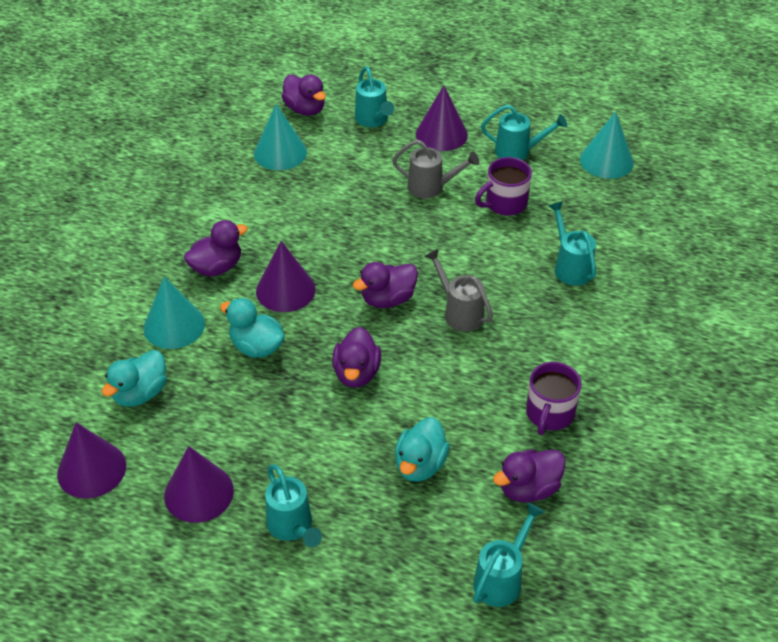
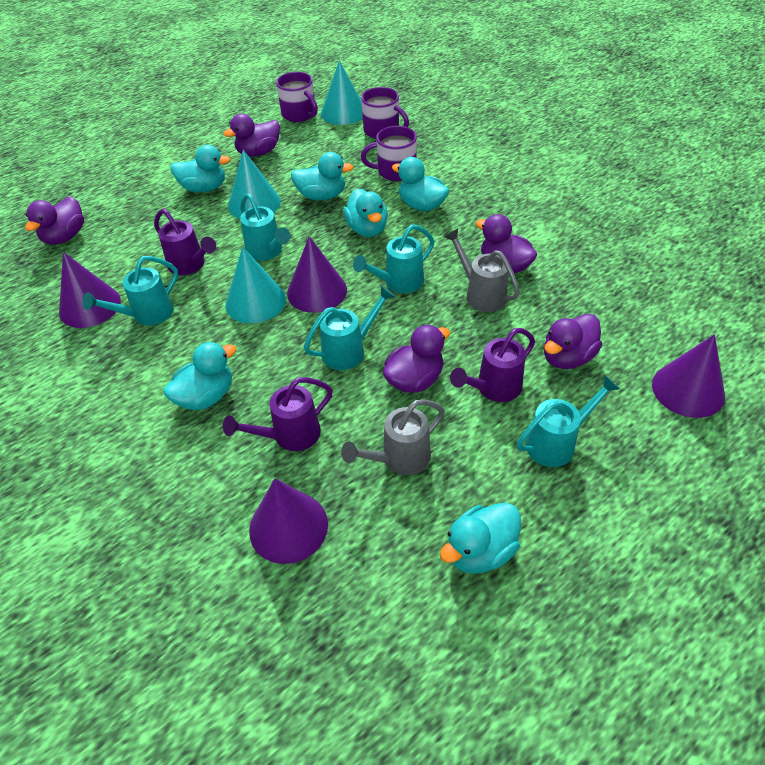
purple mug: 2 -> 3
purple watering can: 0 -> 3
turquoise duck: 3 -> 6

